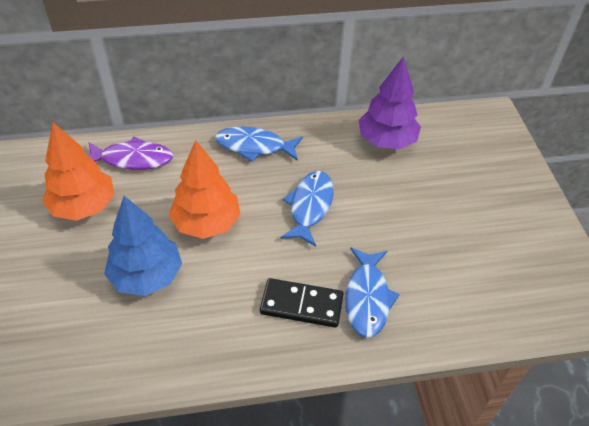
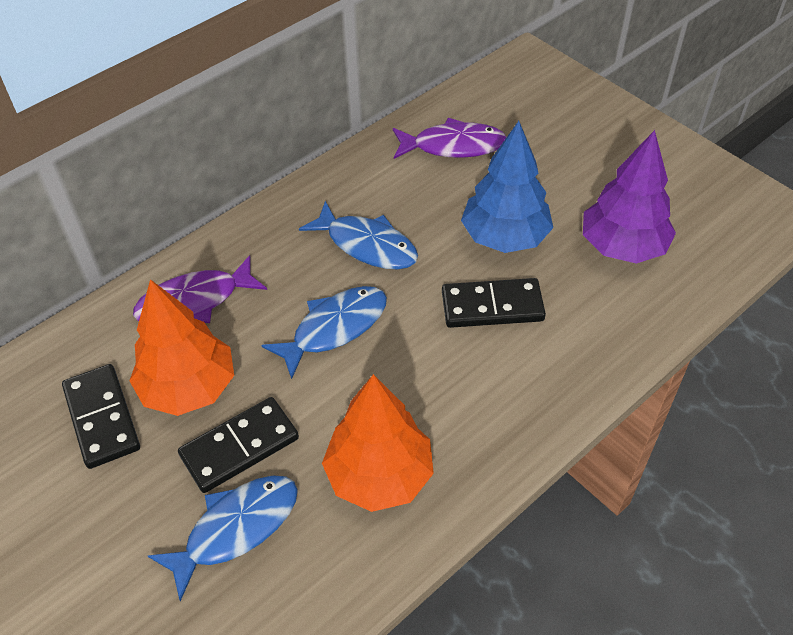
black domino: 1 -> 3
purple fish: 1 -> 2

